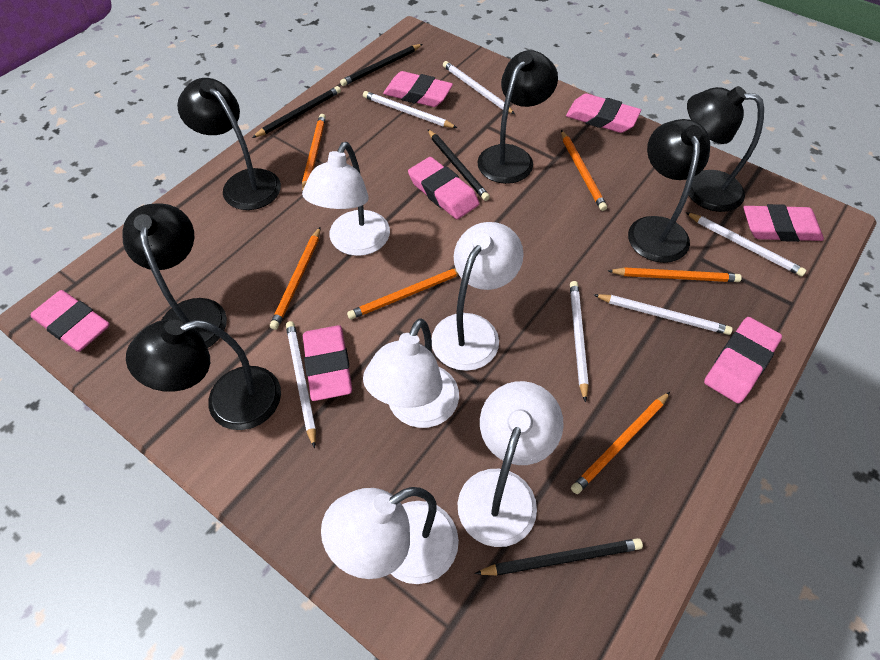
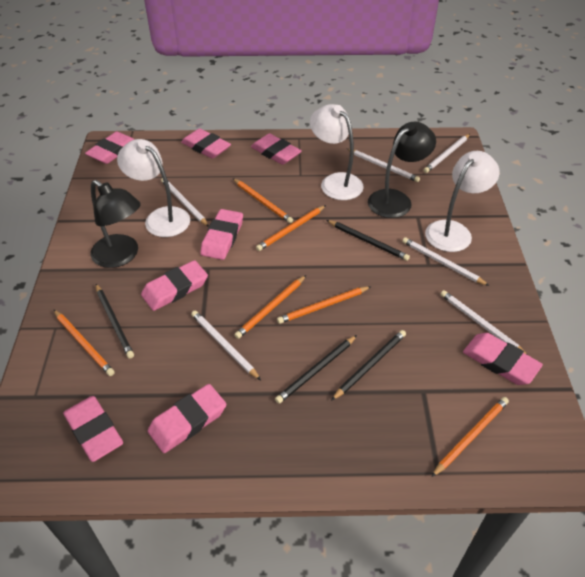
black lamp: 6 -> 2
pink eraser: 7 -> 8
white lamp: 5 -> 3

